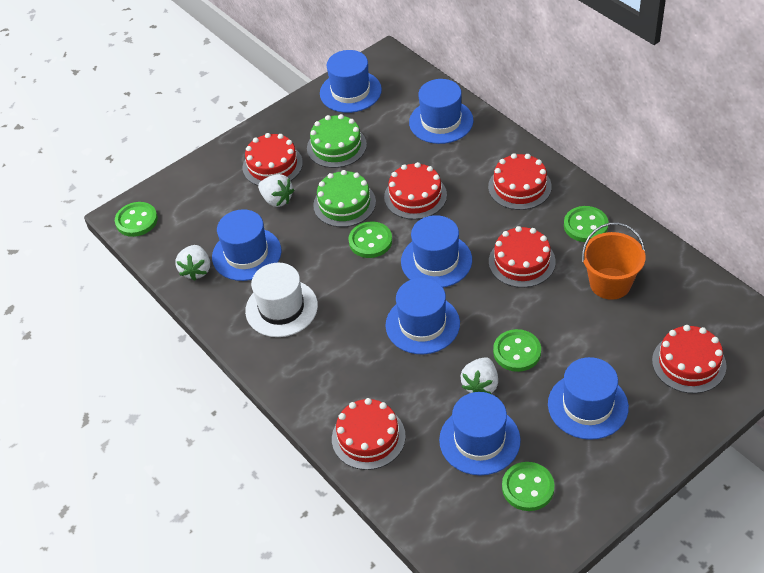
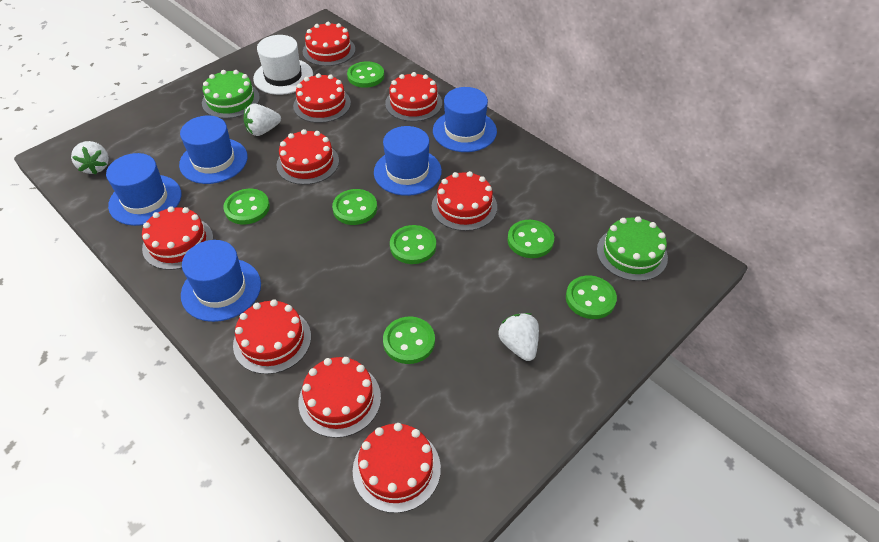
blue hat: 7 -> 5
green button: 5 -> 7
orange bucket: 1 -> 0
red cake: 6 -> 9

